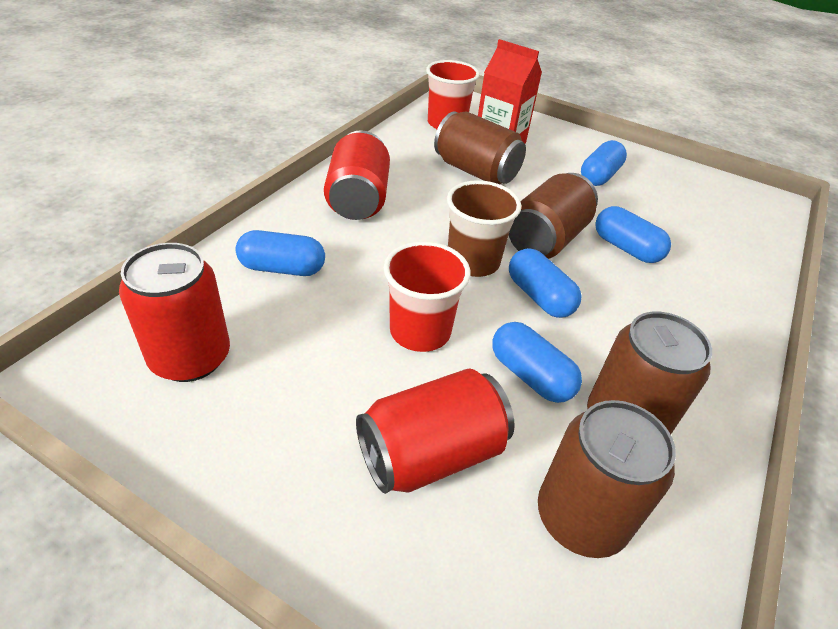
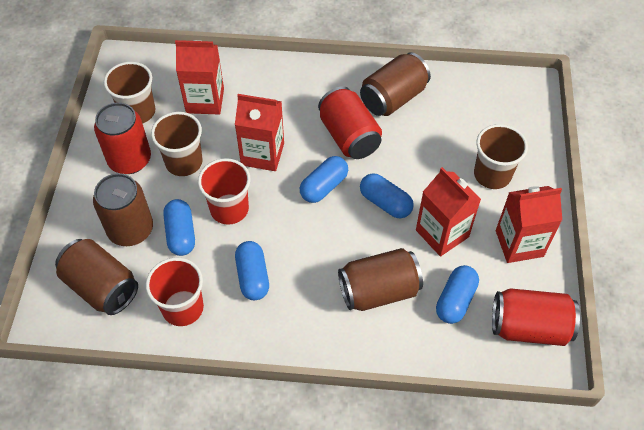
brown cup: 1 -> 3
red carton: 1 -> 4

